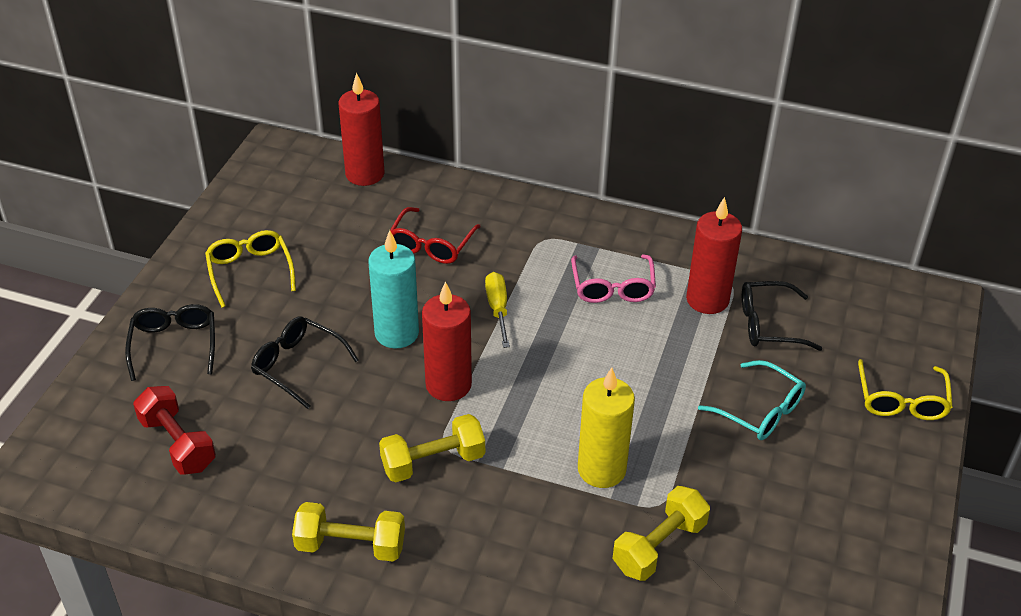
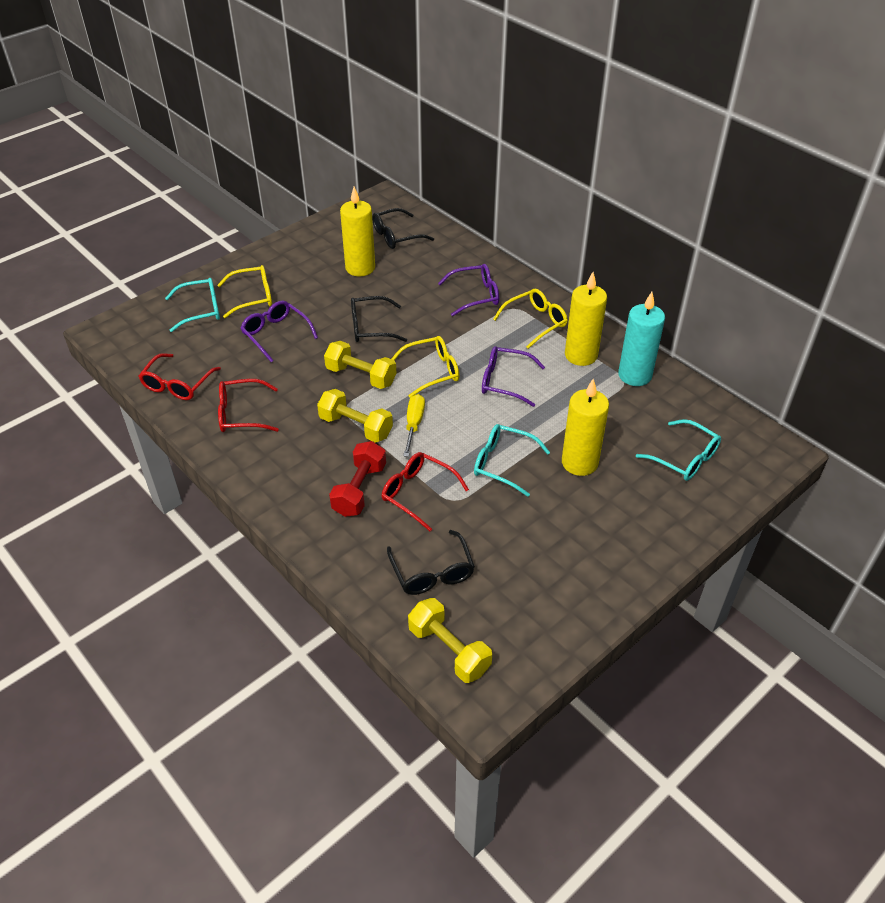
pink glasses: 1 -> 0
purple glasses: 0 -> 3
red candle: 3 -> 0
red glasses: 1 -> 3
turquoise glasses: 1 -> 3
yellow candle: 1 -> 3
yellow glasses: 2 -> 3

